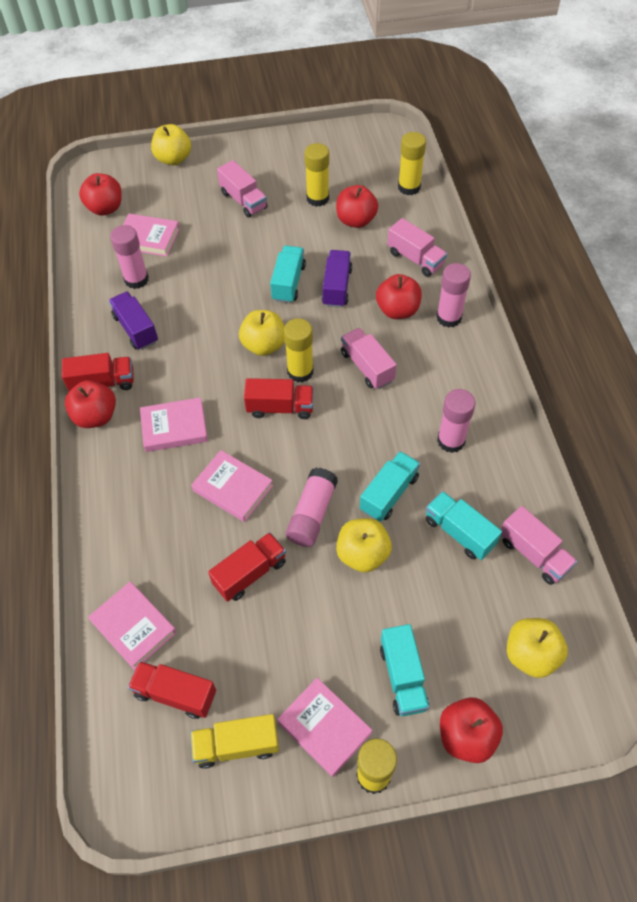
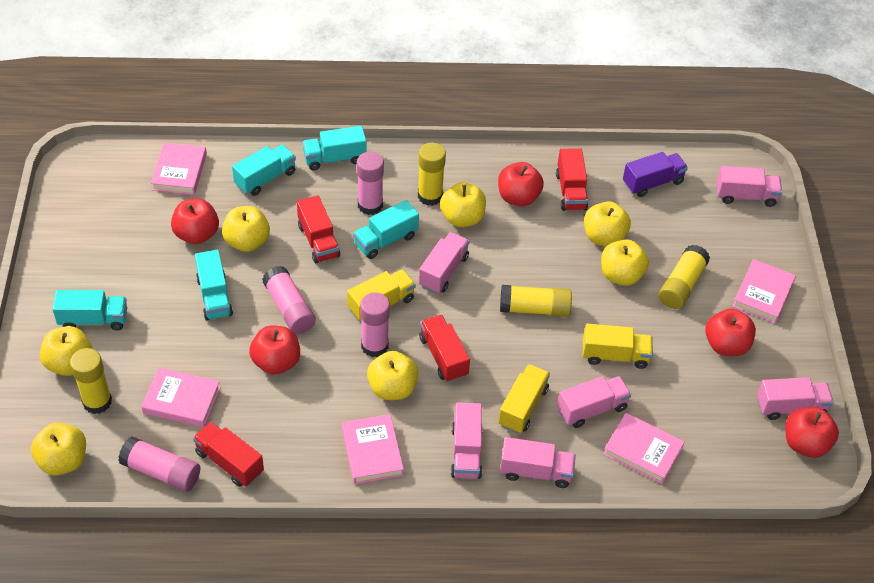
pink truck: 4 -> 6
purple truck: 2 -> 1
turquoise truck: 4 -> 5
yellow apple: 4 -> 7
yellow truck: 1 -> 3

